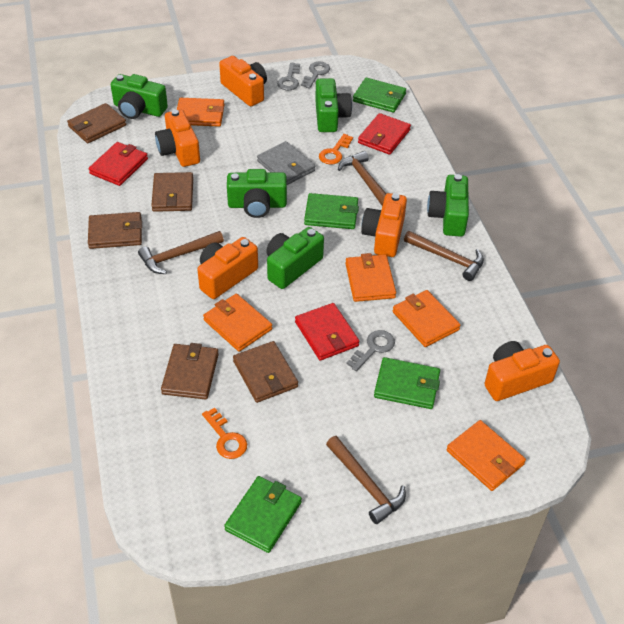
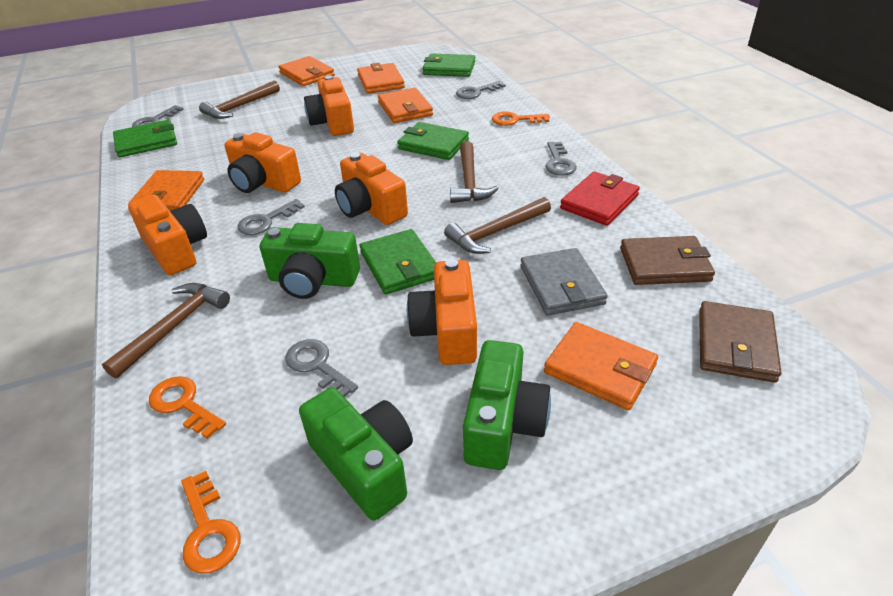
brown wallet: 5 -> 2
green camera: 5 -> 3
grey key: 3 -> 5
orange key: 2 -> 3
red wallet: 3 -> 1

